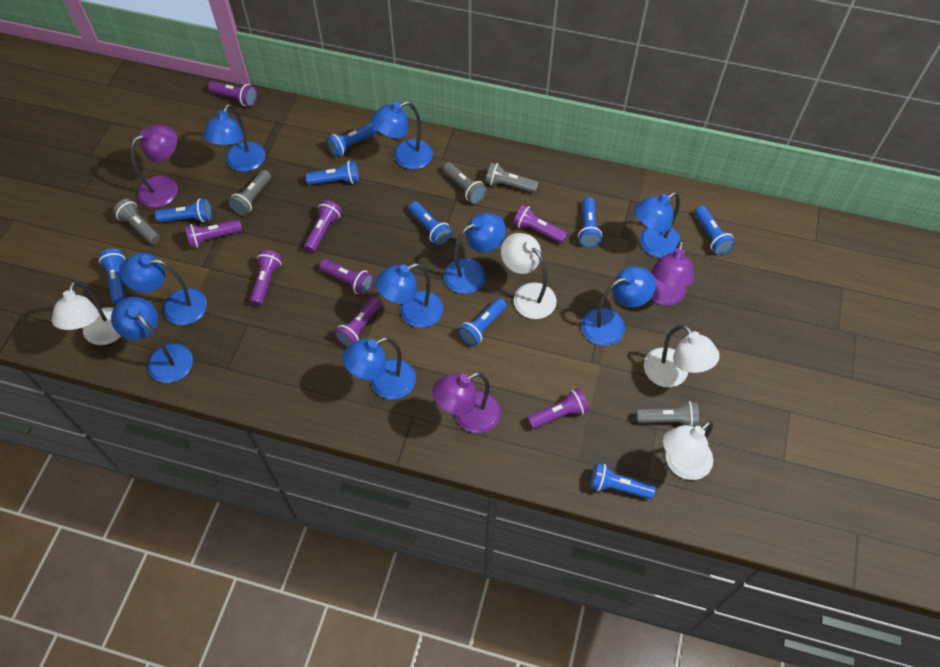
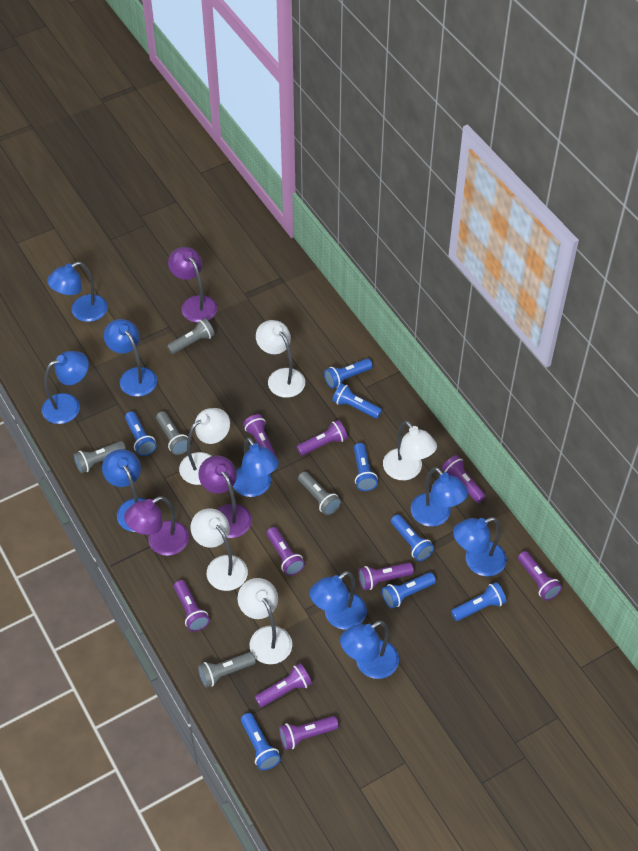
blue flashlight: 9 -> 8
purple flashlight: 8 -> 9
white lamp: 4 -> 5

